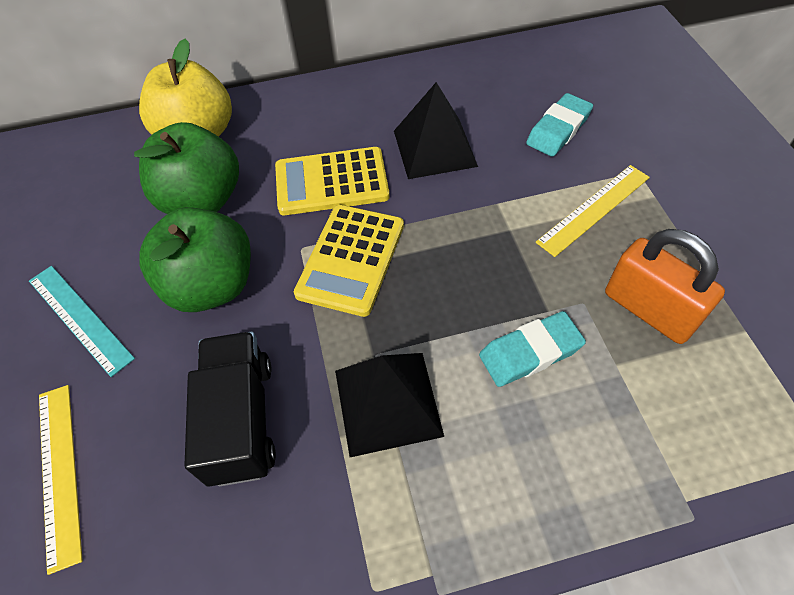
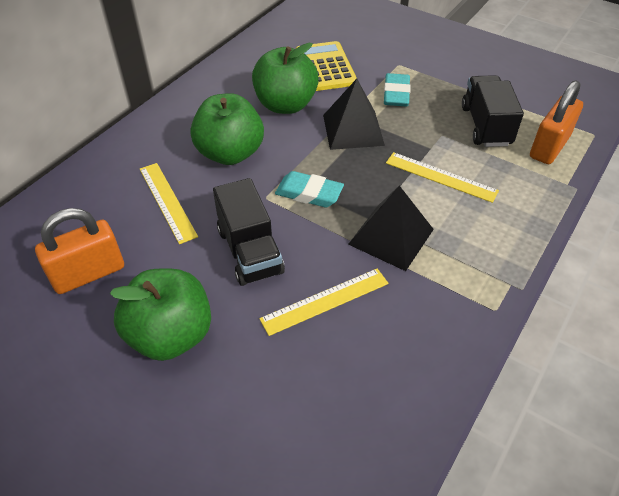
black truck: 1 -> 2
green apple: 2 -> 3
orange padlock: 1 -> 2
turquoise ruler: 1 -> 0
yellow apple: 1 -> 0
yellow calculator: 2 -> 1
yellow ruler: 2 -> 3

